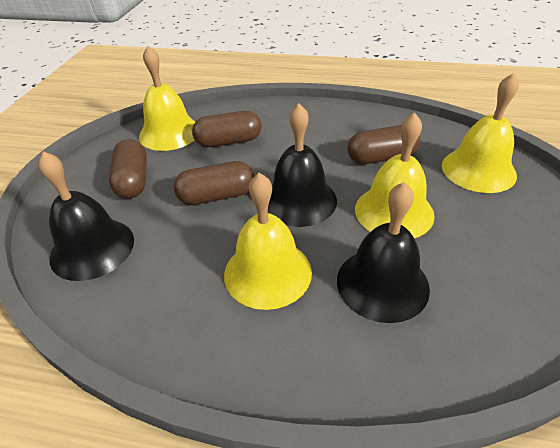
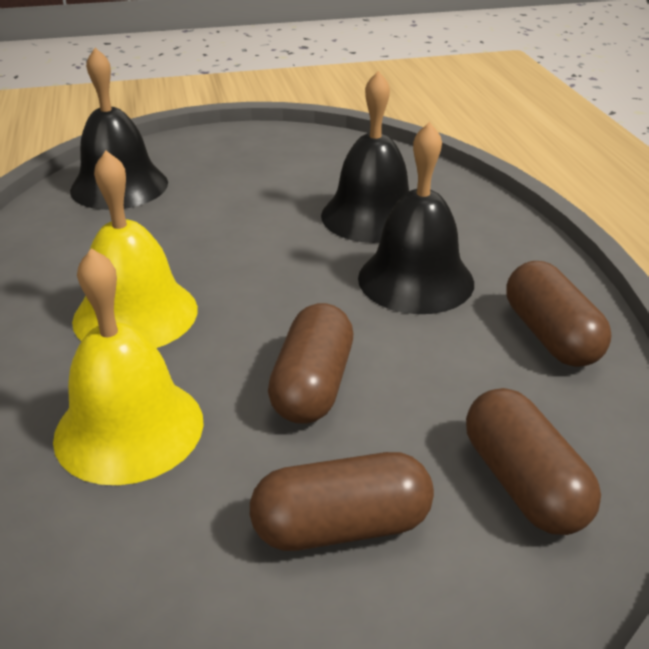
yellow bell: 4 -> 2

